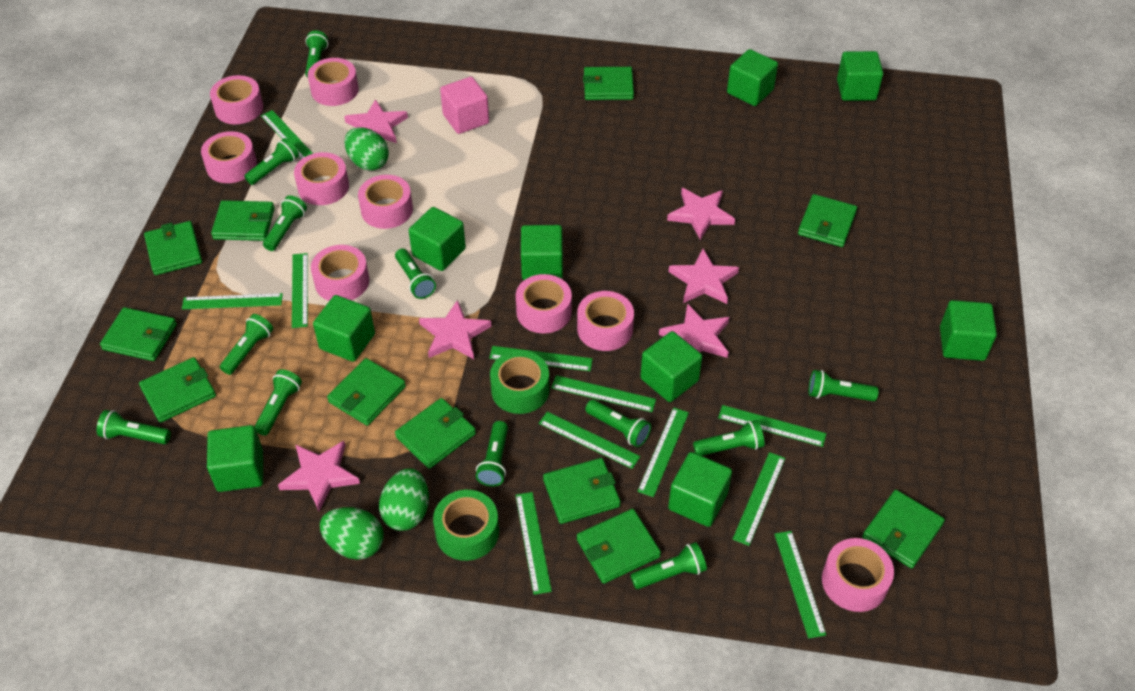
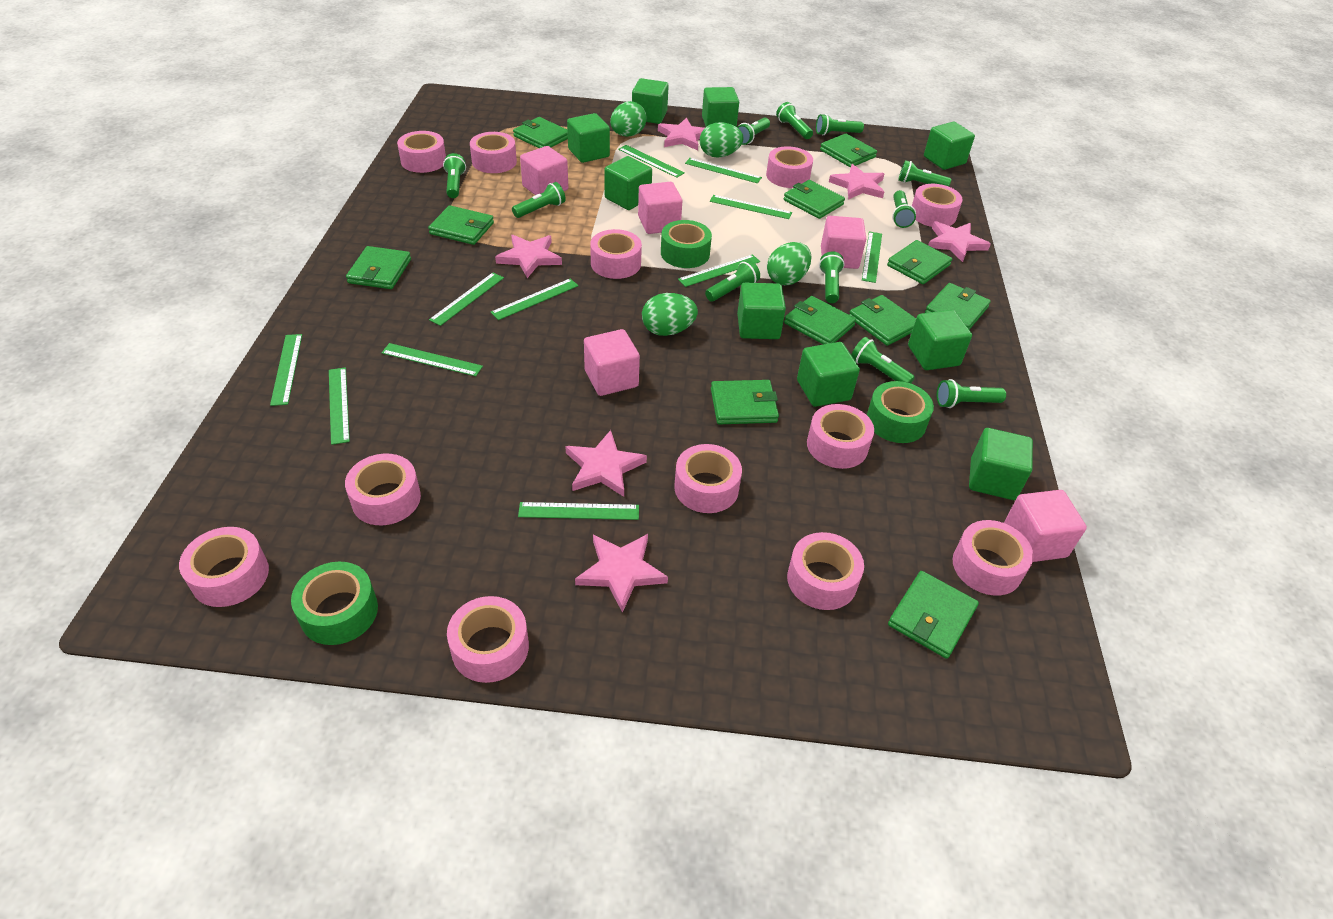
green egg: 3 -> 4
green flashlight: 12 -> 11
green tape: 2 -> 3
pink cube: 1 -> 5
pink tape: 9 -> 12

